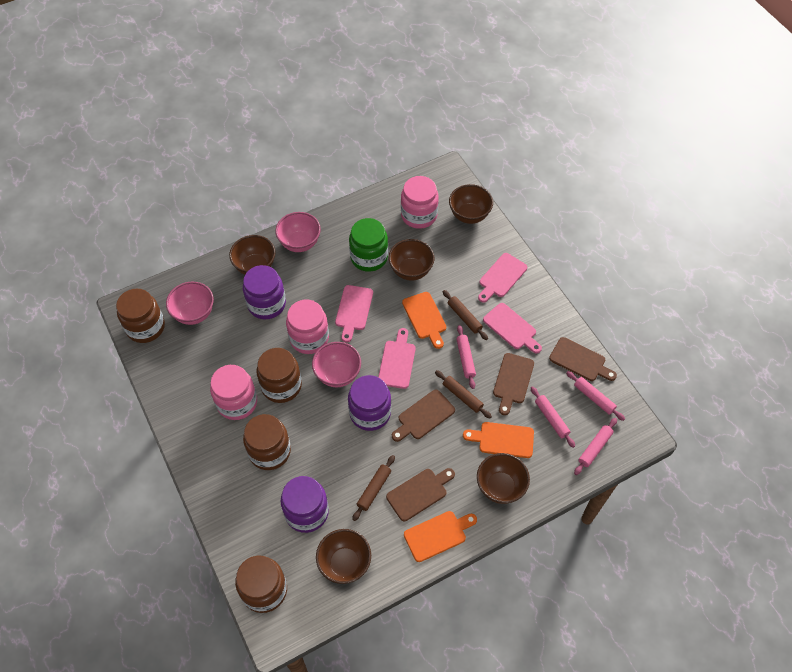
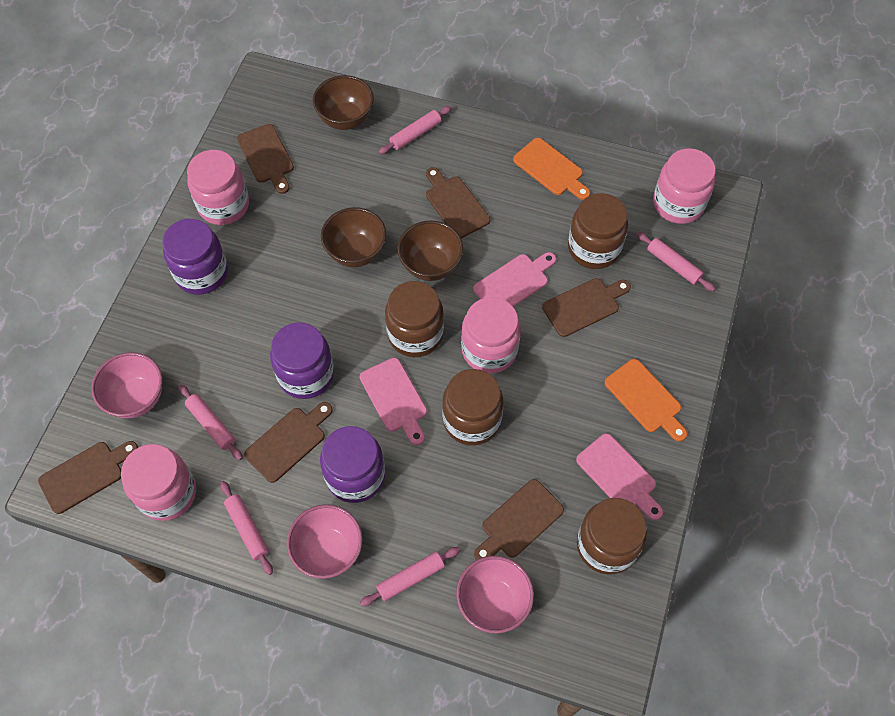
brown bowl: 5 -> 3
brown cutting board: 4 -> 6
brown rolling pin: 3 -> 0
green jar: 1 -> 0
orange cutting board: 3 -> 2
pink cutting board: 4 -> 3
pink jar: 3 -> 4
pink rolling pin: 4 -> 5

